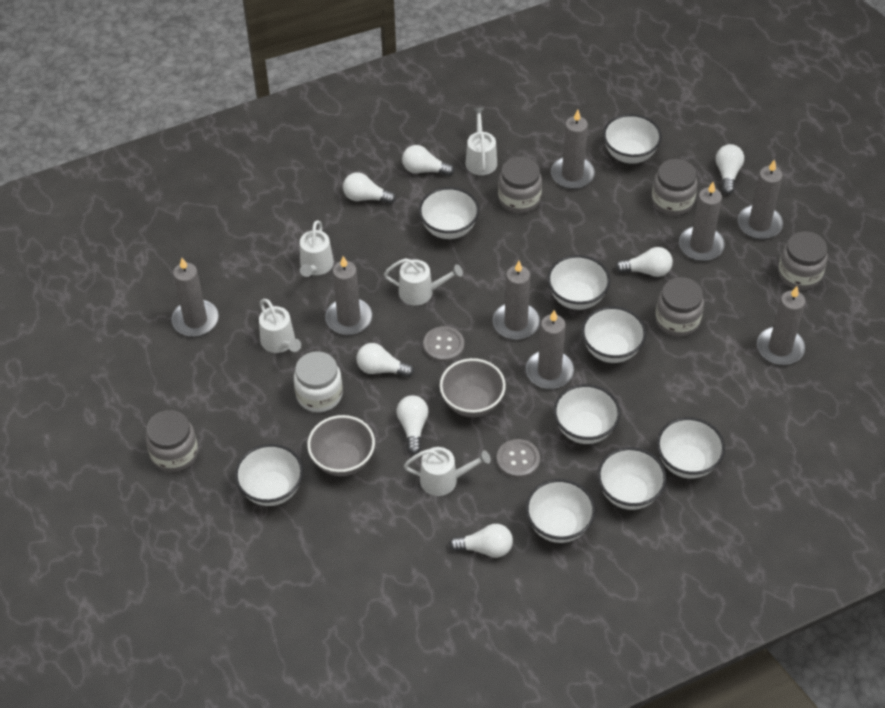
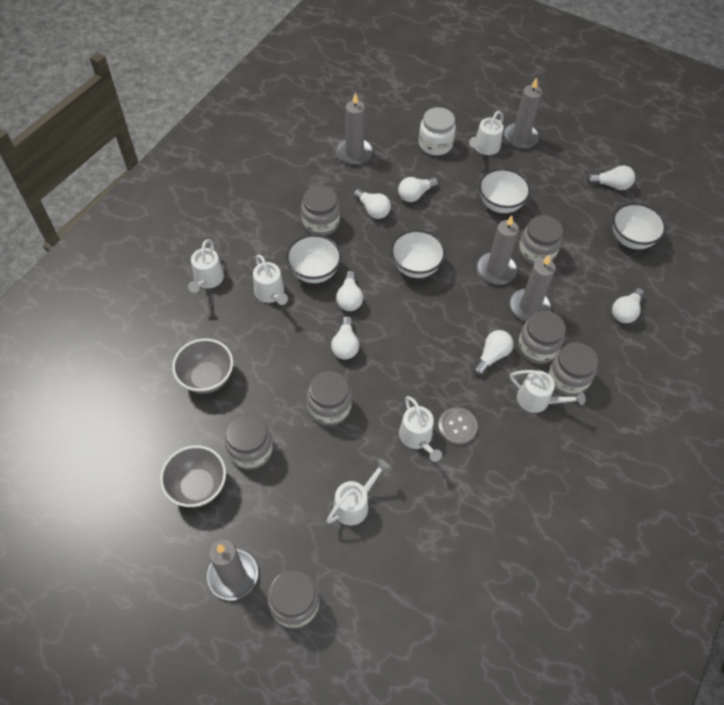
grey button: 2 -> 1
grey candle: 8 -> 5
grey jar: 5 -> 7
white bowl: 9 -> 4
white watering can: 5 -> 6

